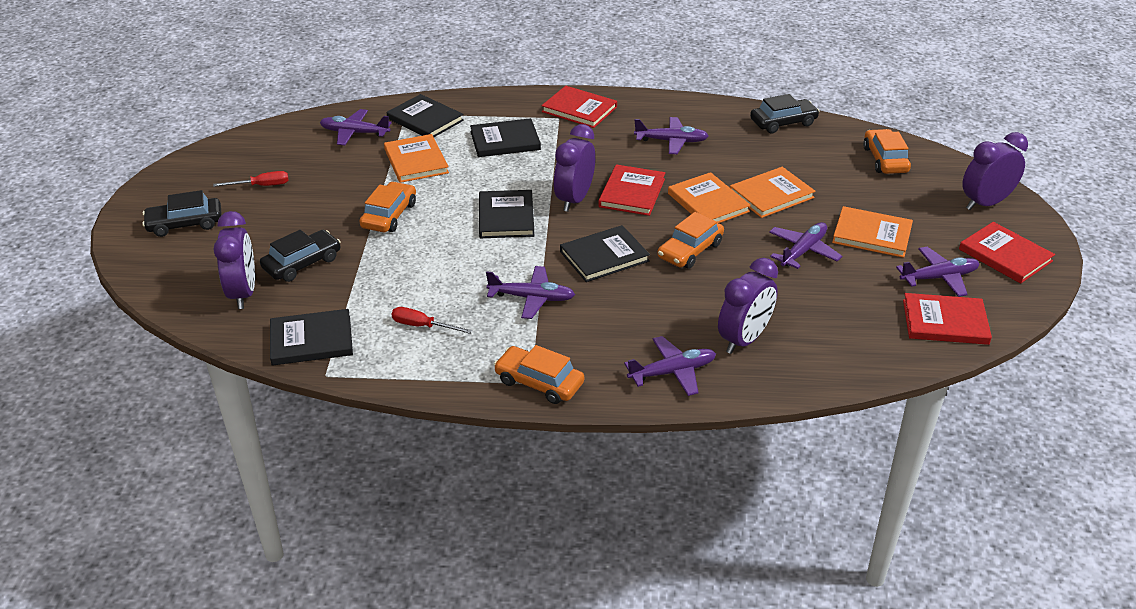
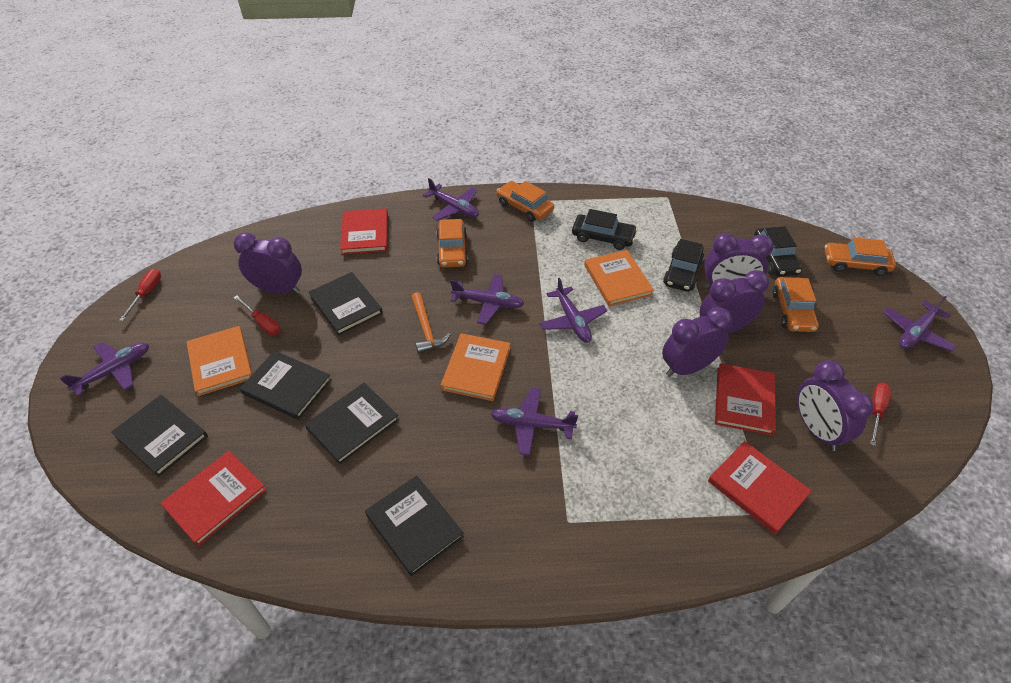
orange book: 4 -> 3
orange hammer: 0 -> 1
purple clock: 4 -> 5
red screwdriver: 2 -> 3

